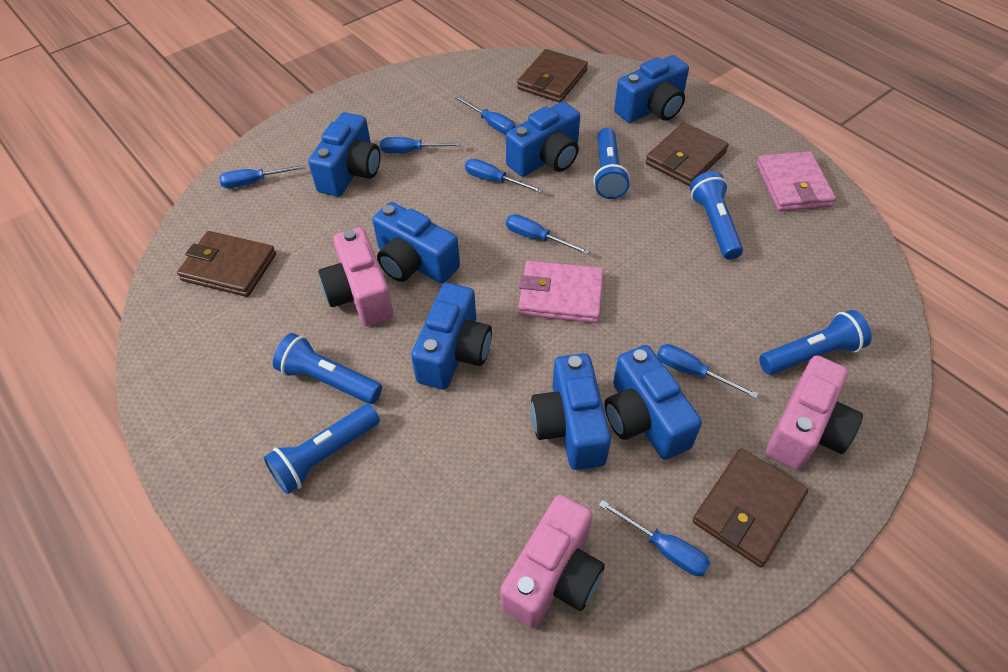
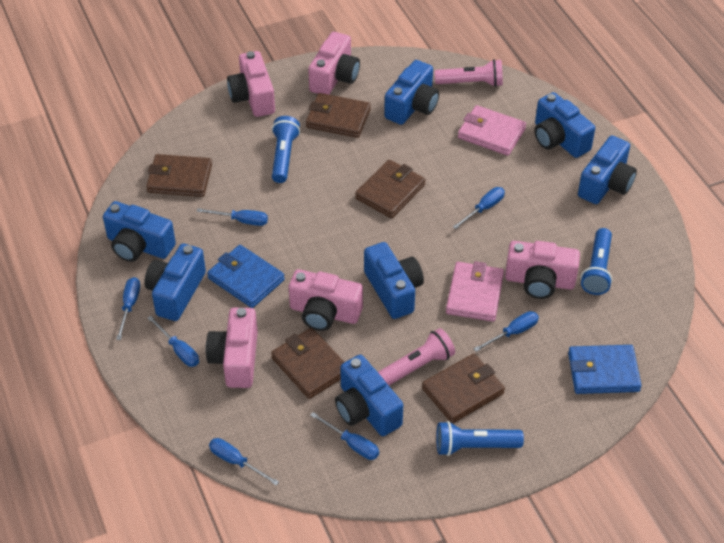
blue flashlight: 5 -> 3
blue wallet: 0 -> 2
brown wallet: 4 -> 5
pink camera: 3 -> 5
pink flashlight: 0 -> 2

